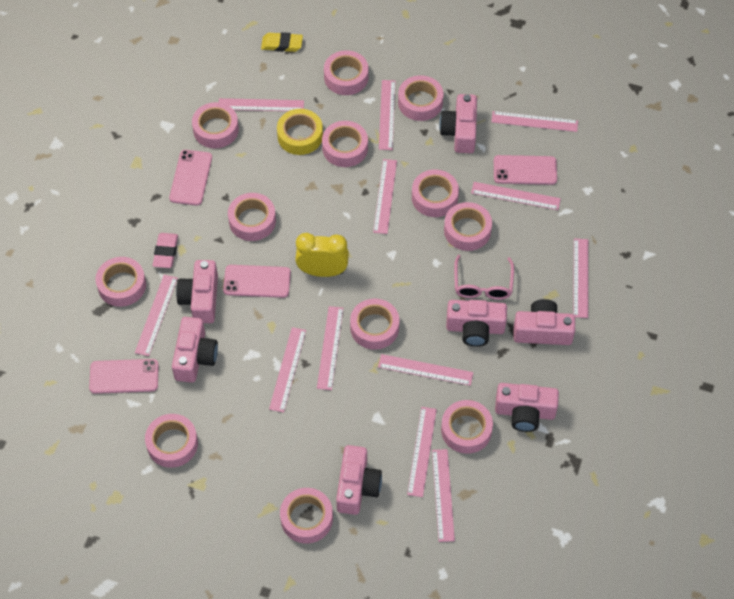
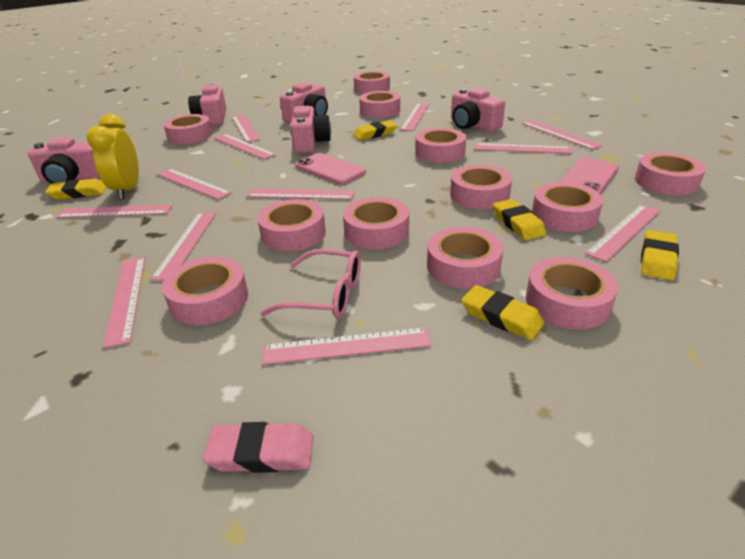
pink camera: 7 -> 5
pink phone: 4 -> 2
yellow eraser: 1 -> 5
yellow tape: 1 -> 0

